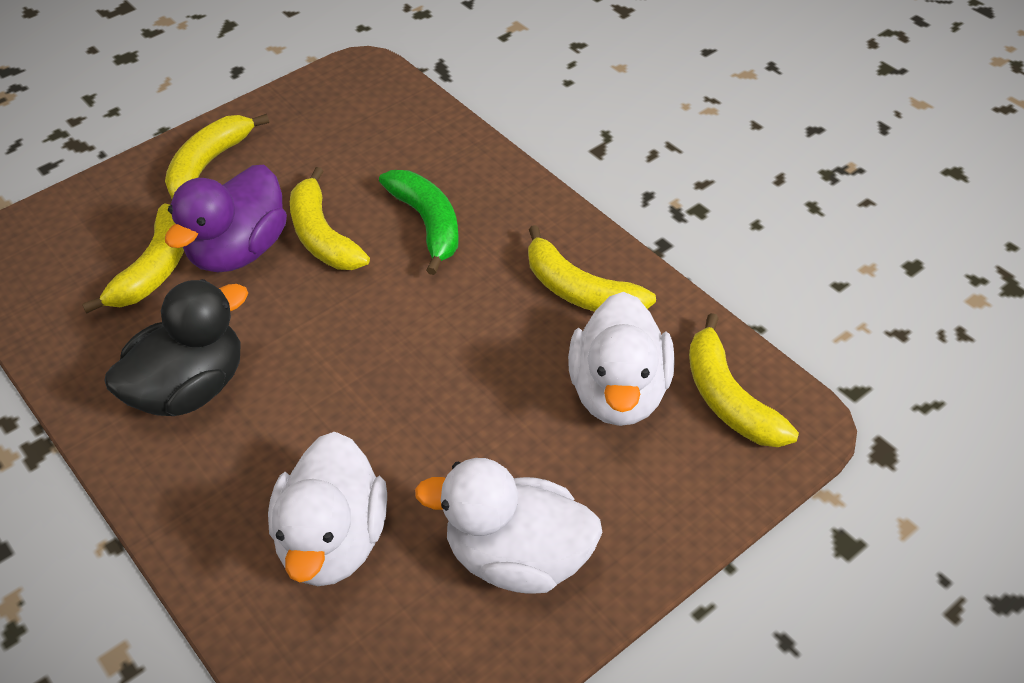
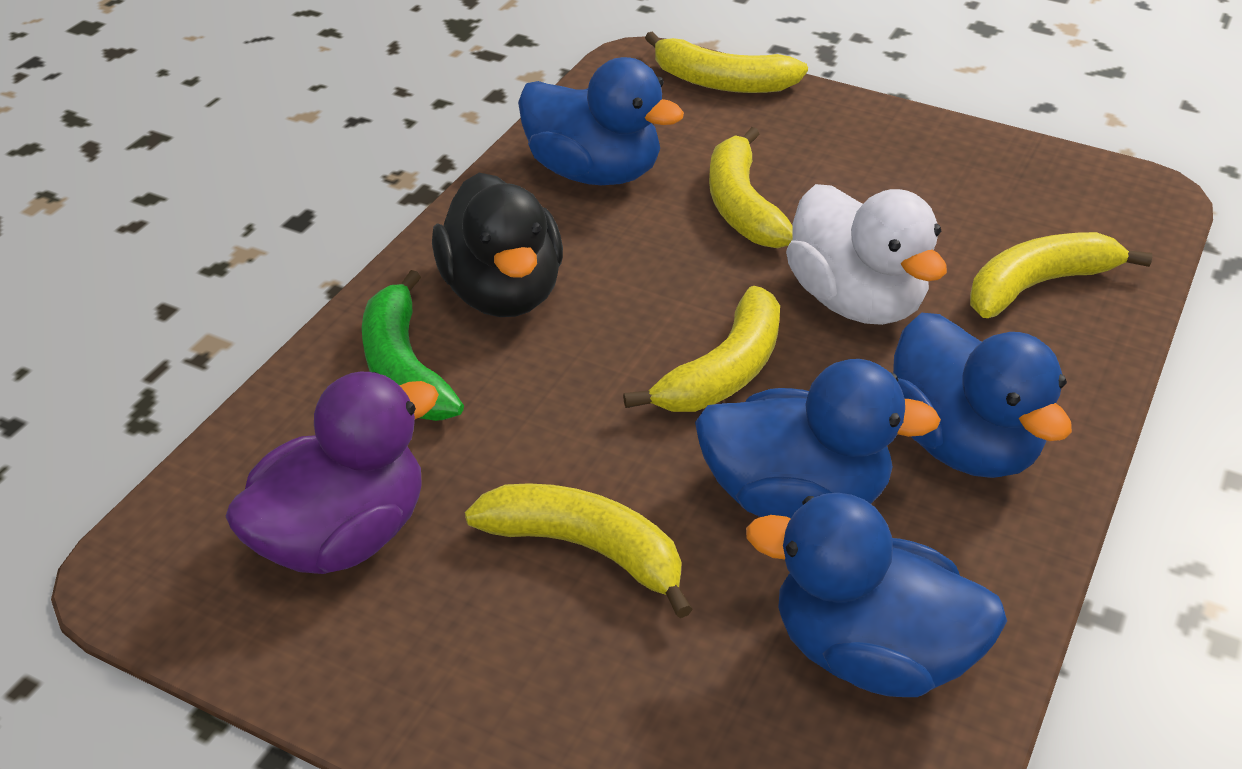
blue duck: 0 -> 4
white duck: 3 -> 1

